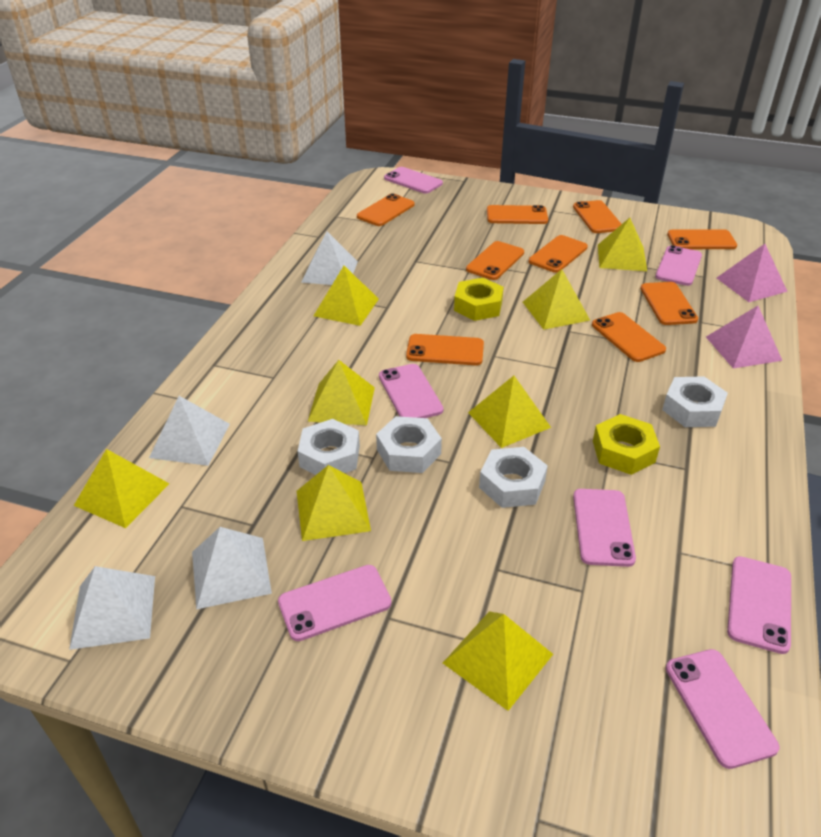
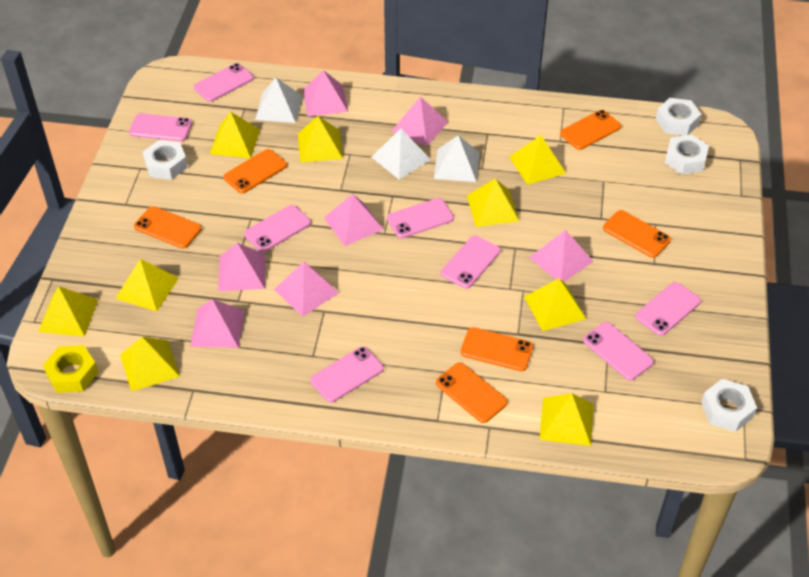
orange phone: 9 -> 6
pink phone: 7 -> 8
pink pyramid: 2 -> 7
white pyramid: 4 -> 3
yellow nut: 2 -> 1
yellow pyramid: 8 -> 9

